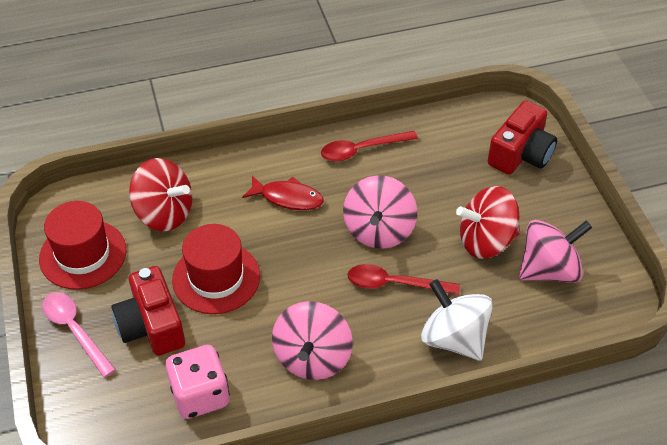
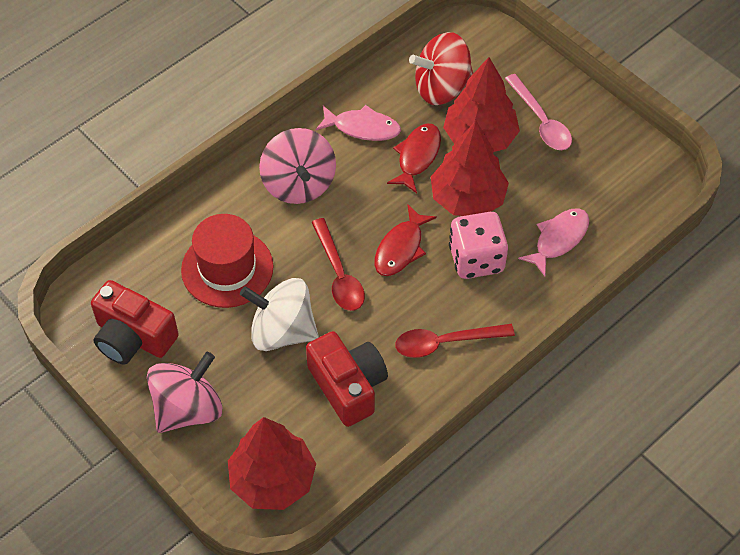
pink fish: 0 -> 2
pink spinning top: 3 -> 2
red fish: 1 -> 2
red hat: 2 -> 1
red spinning top: 2 -> 1
red tree: 0 -> 3

